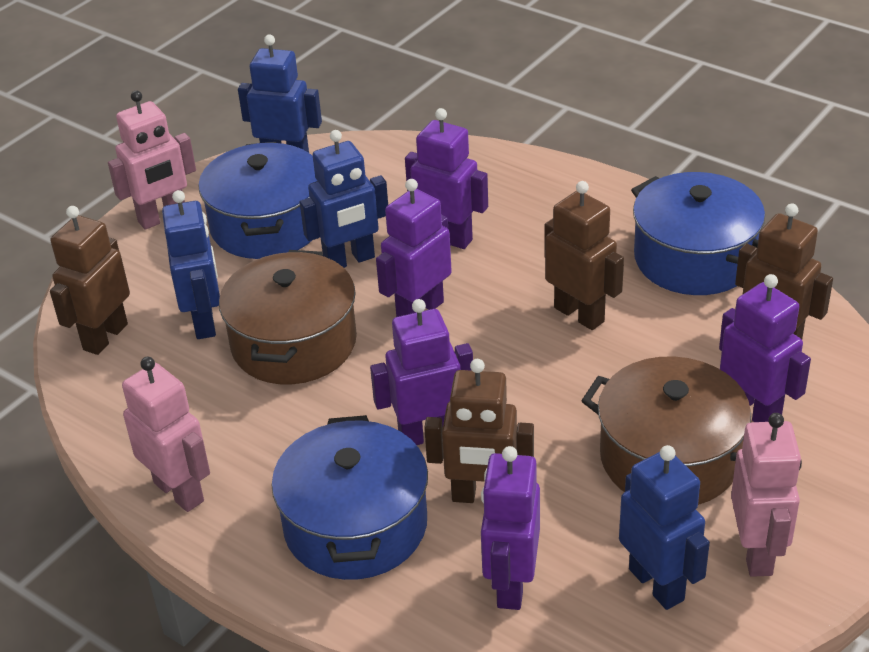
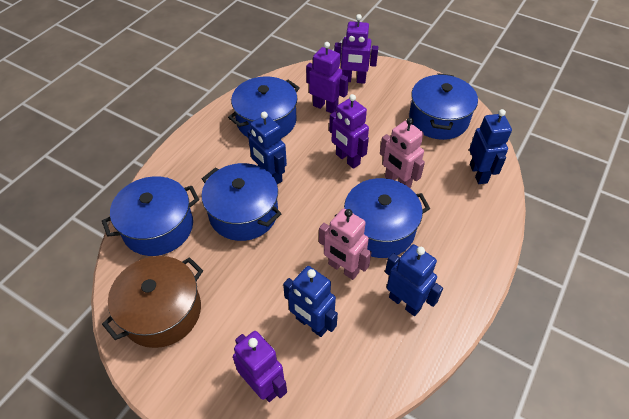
blue pot: 3 -> 5
brown pot: 2 -> 1
brown robot: 4 -> 0
pink robot: 3 -> 2
purple robot: 5 -> 4

